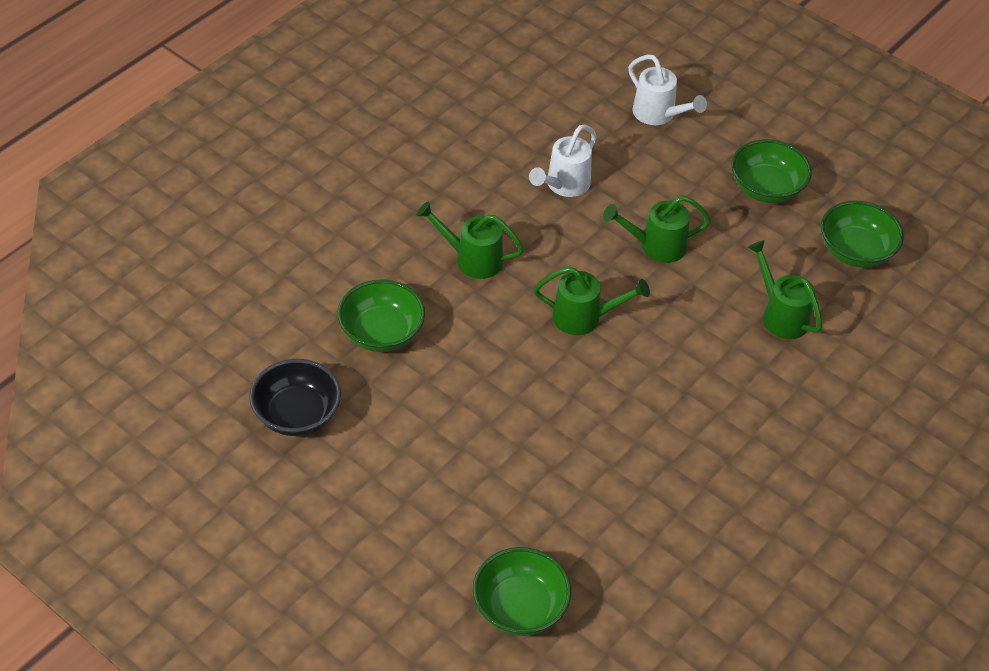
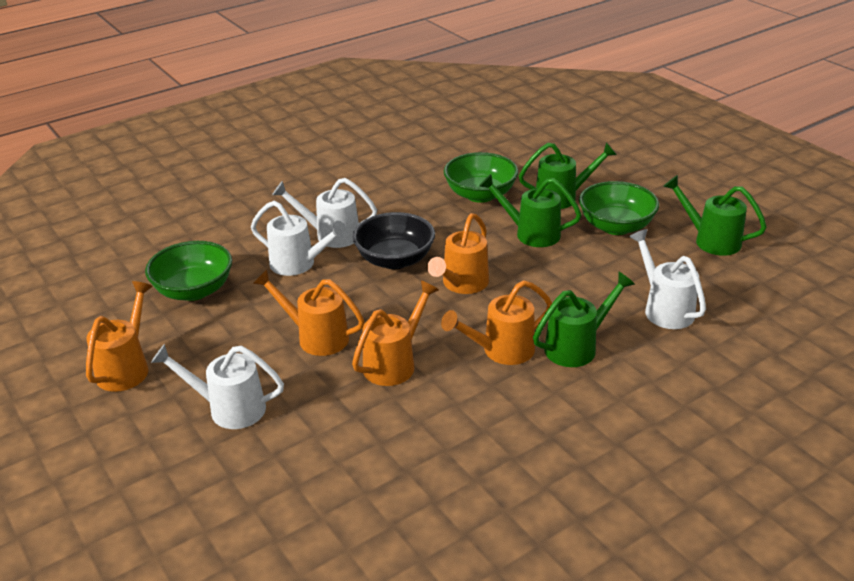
green bowl: 4 -> 3
orange watering can: 0 -> 5
white watering can: 2 -> 4

